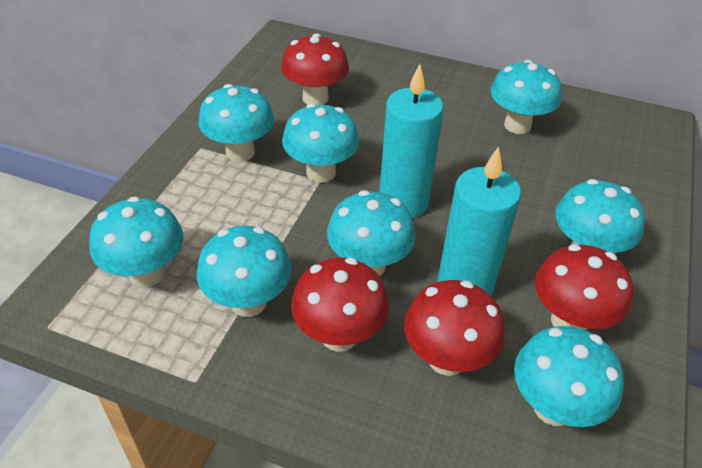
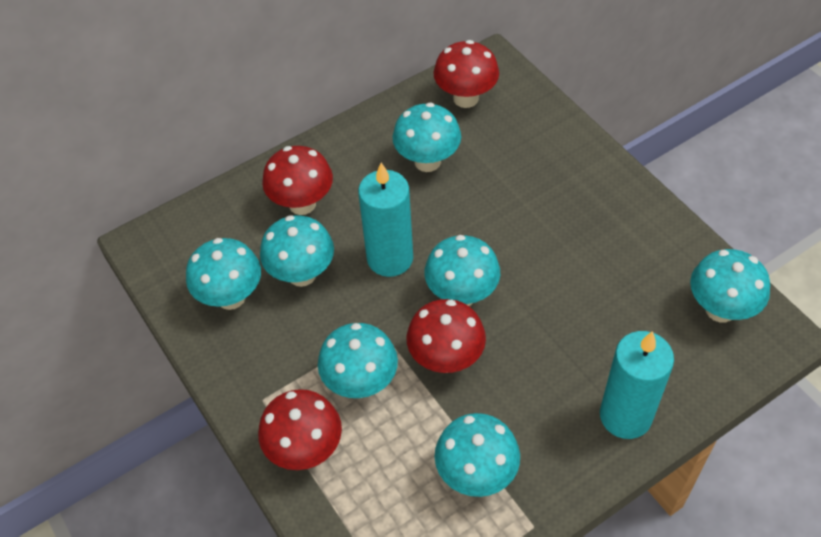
turquoise mushroom: 8 -> 7

